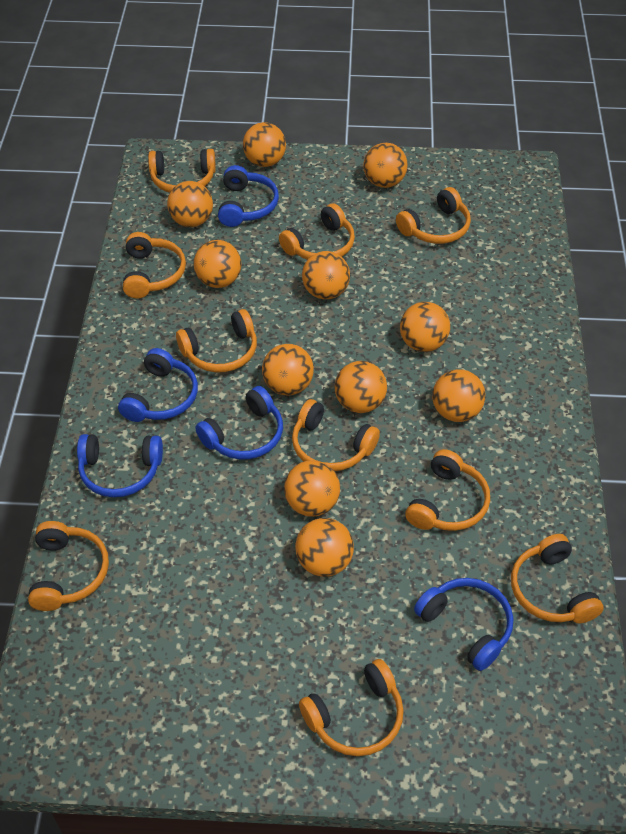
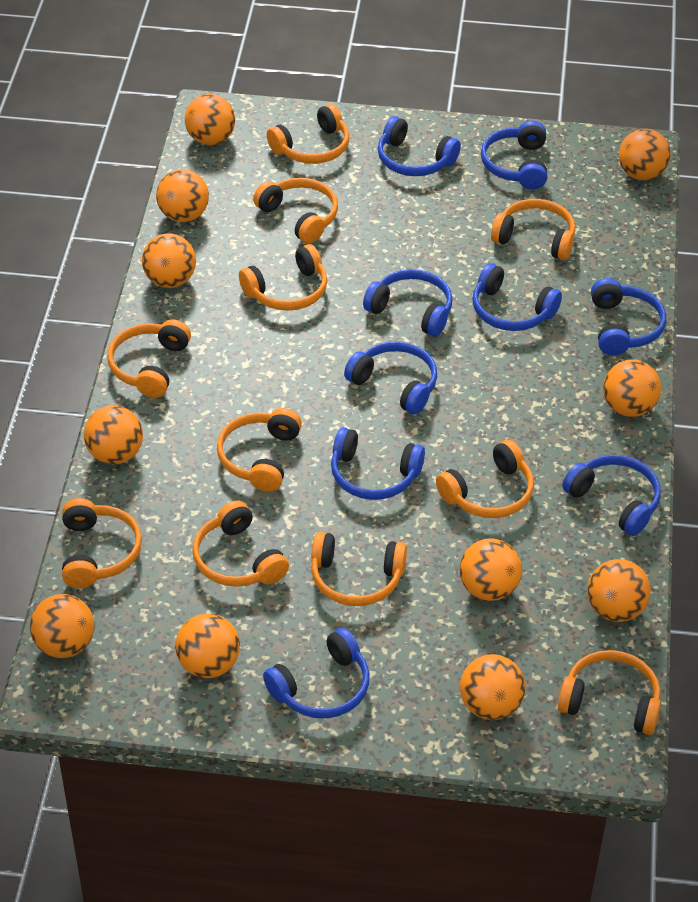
blue headphones: 5 -> 9
orange headphones: 10 -> 11

